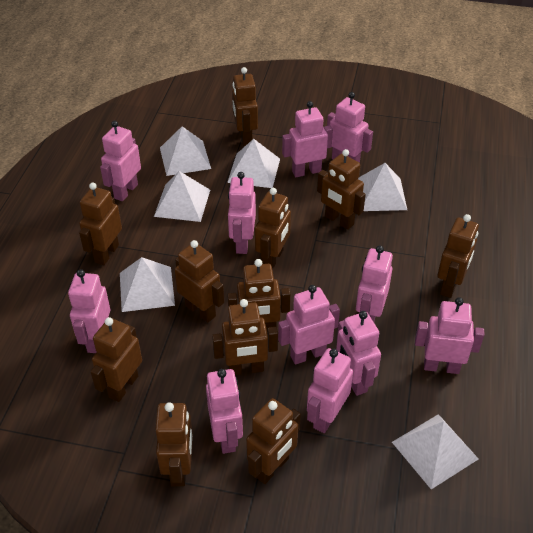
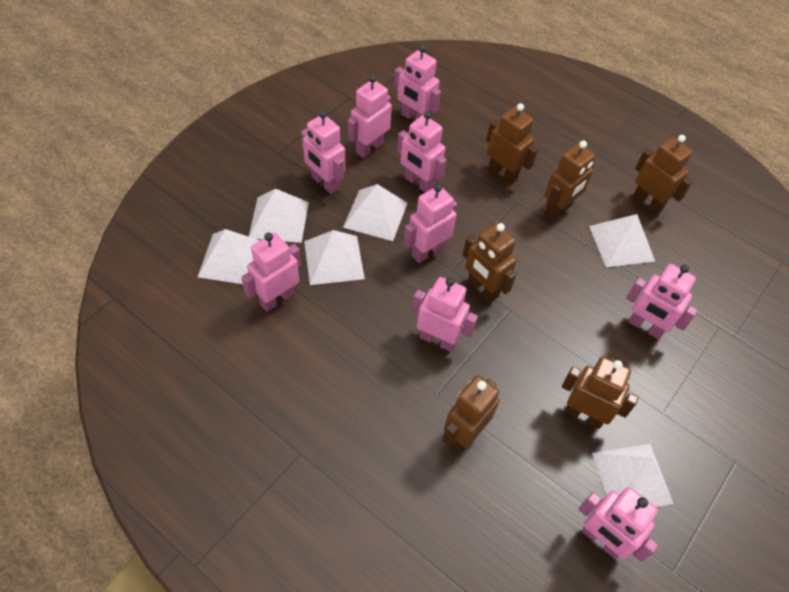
brown robot: 11 -> 6
pink robot: 11 -> 9

